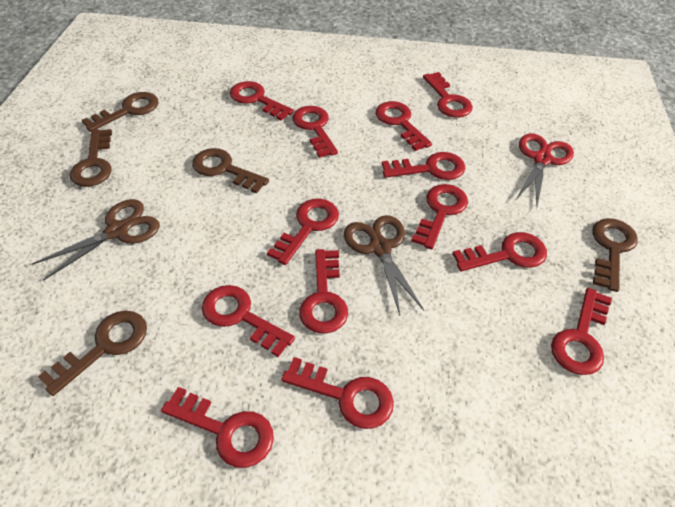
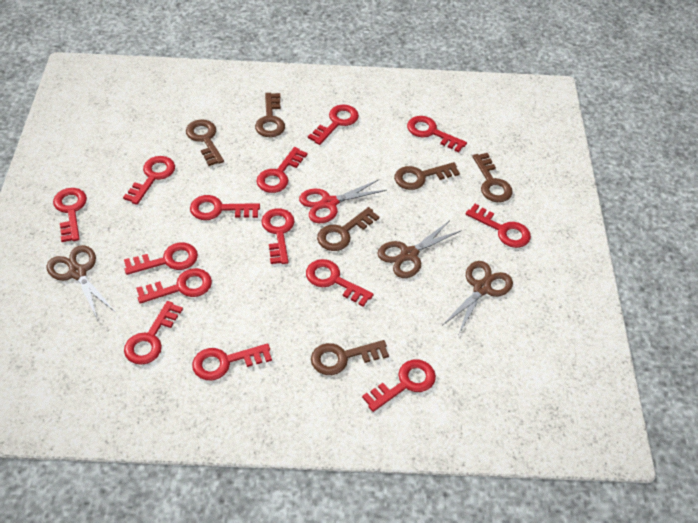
brown key: 5 -> 6
brown scissors: 2 -> 3
red key: 13 -> 14

